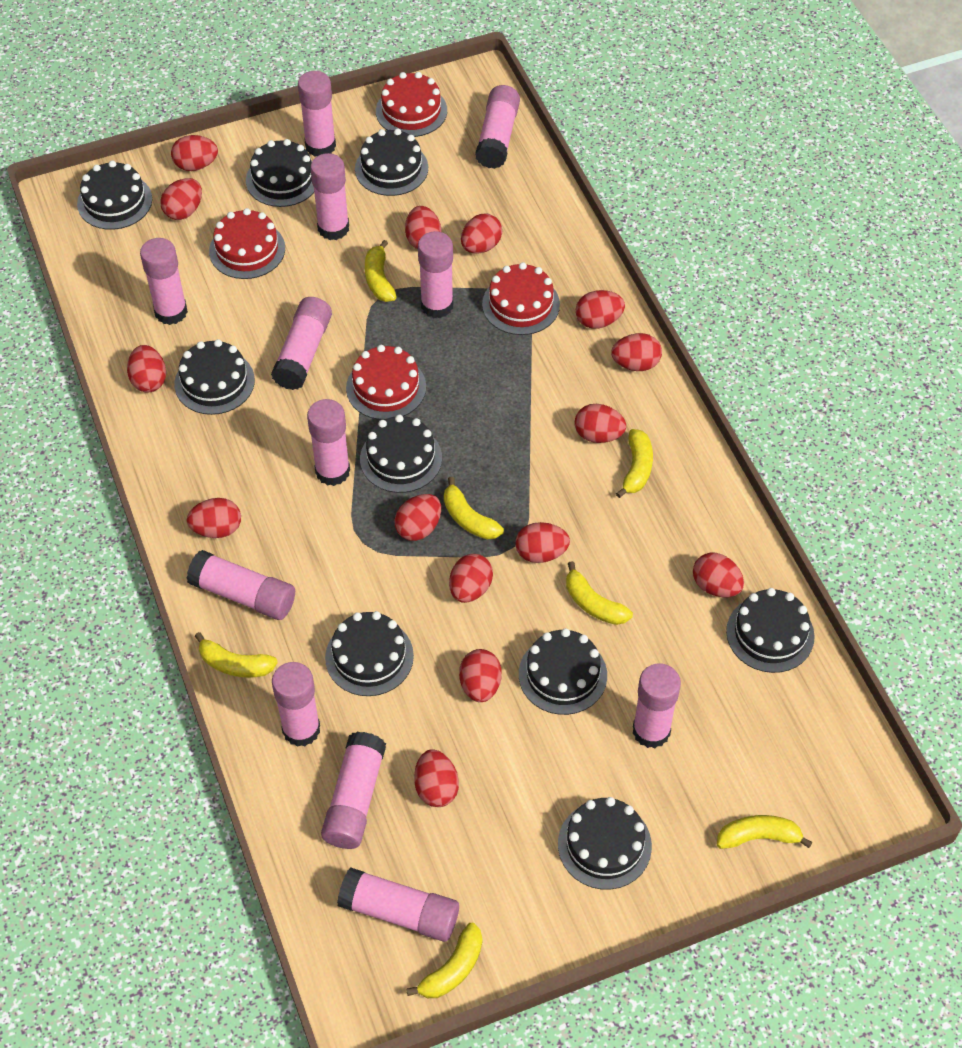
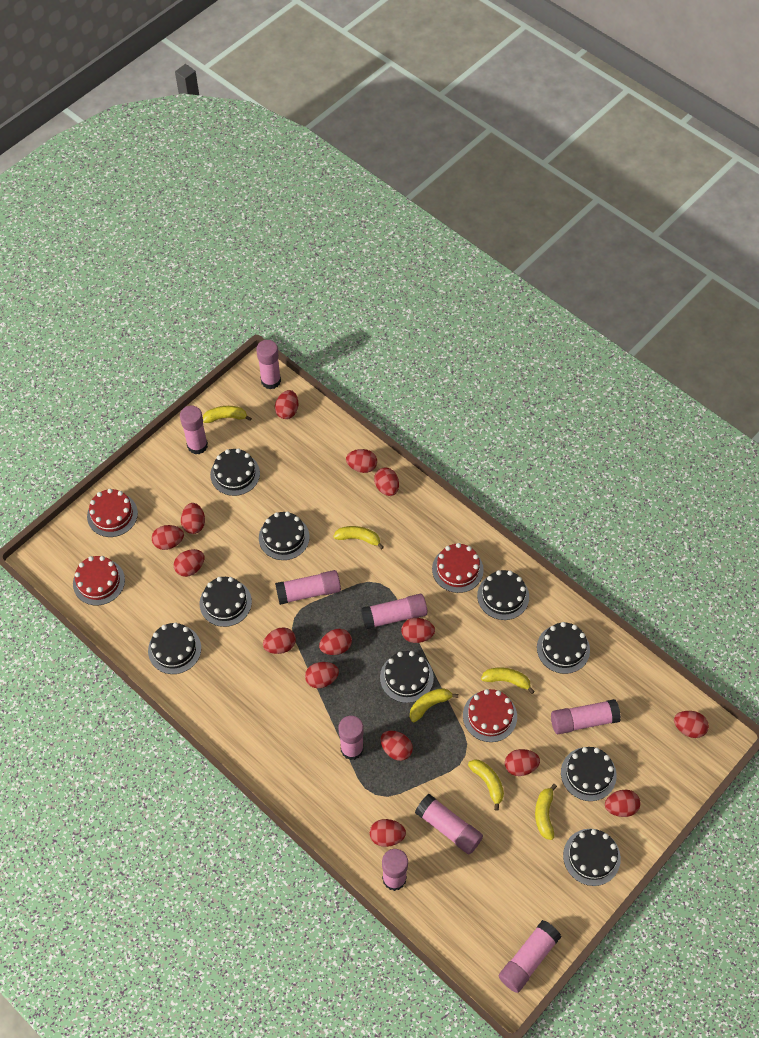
pink glue stick: 12 -> 9
yellow banana: 7 -> 6

